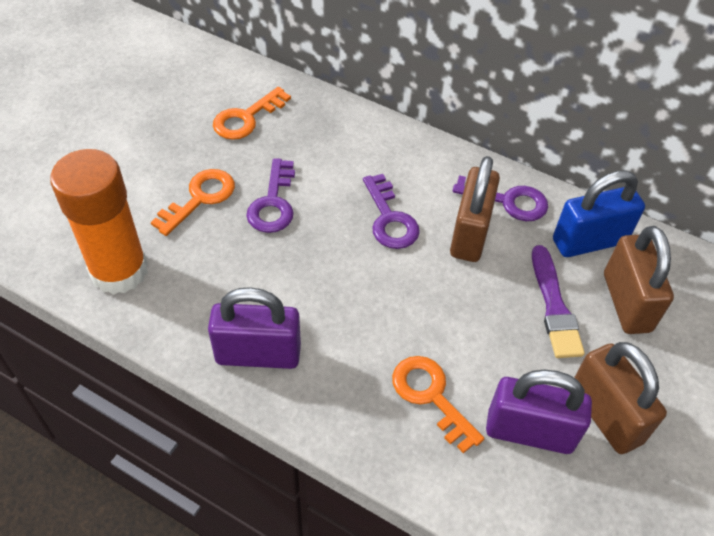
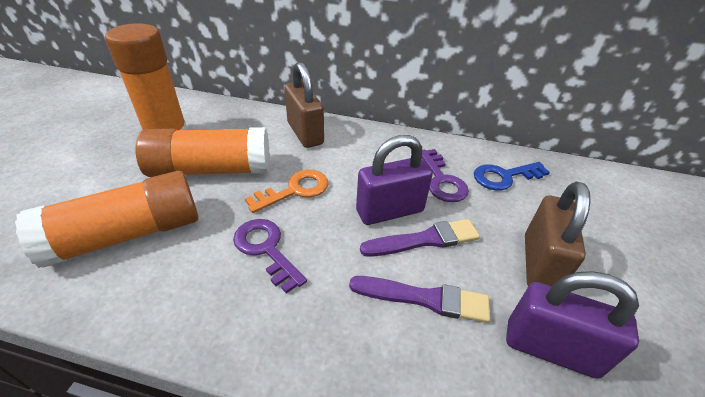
blue key: 0 -> 1
blue padlock: 1 -> 0
brown padlock: 3 -> 2
orange glue stick: 1 -> 3
orange key: 3 -> 1
purple brush: 1 -> 2
purple key: 3 -> 2

